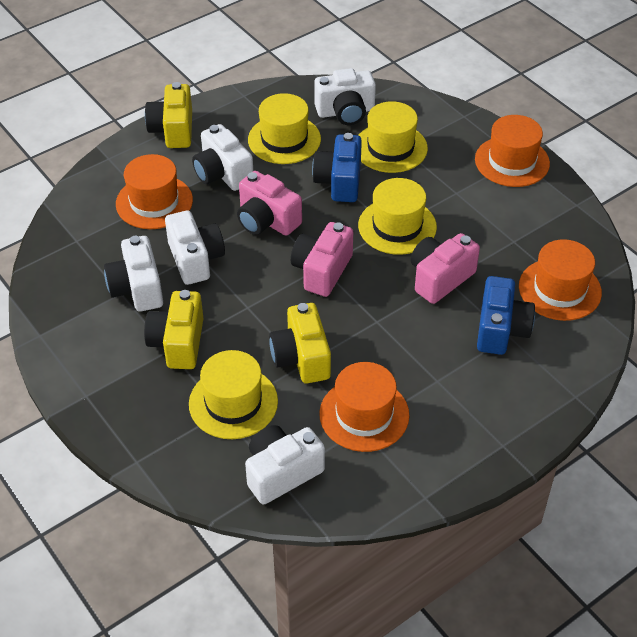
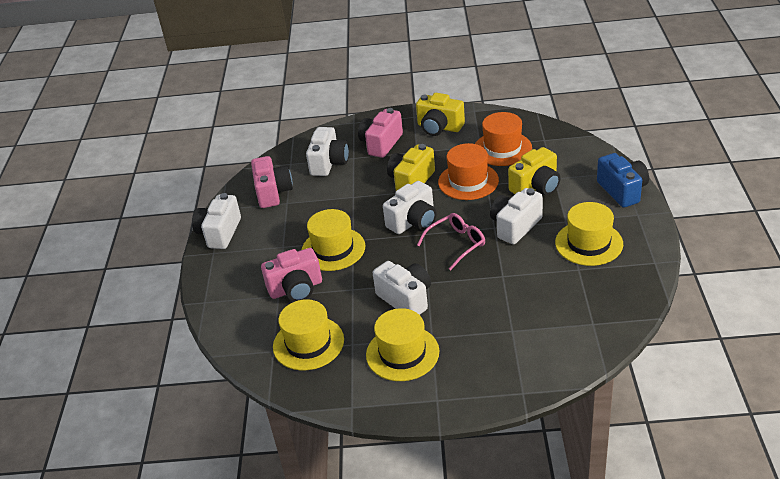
blue camera: 2 -> 1
orange hat: 4 -> 2
pink glasses: 0 -> 1

